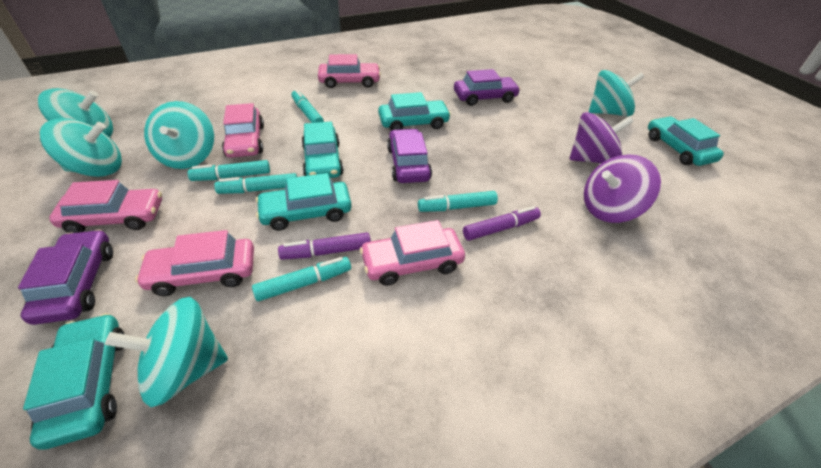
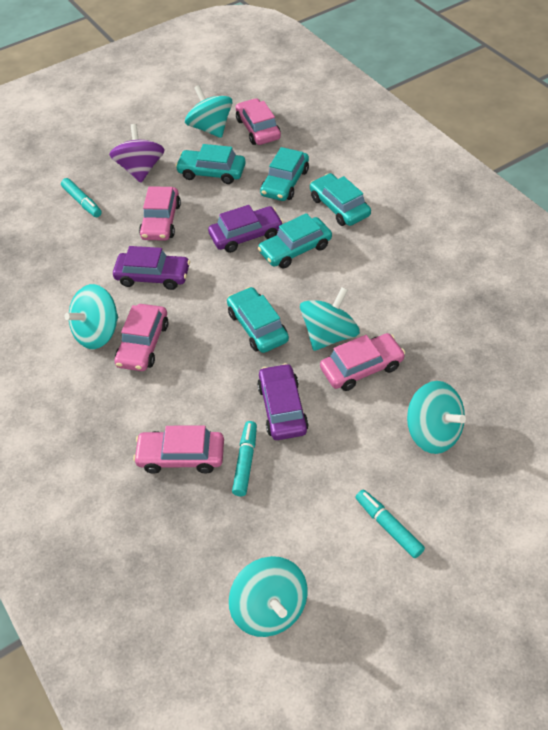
purple marker: 2 -> 0
purple spinning top: 2 -> 1
turquoise marker: 5 -> 3

